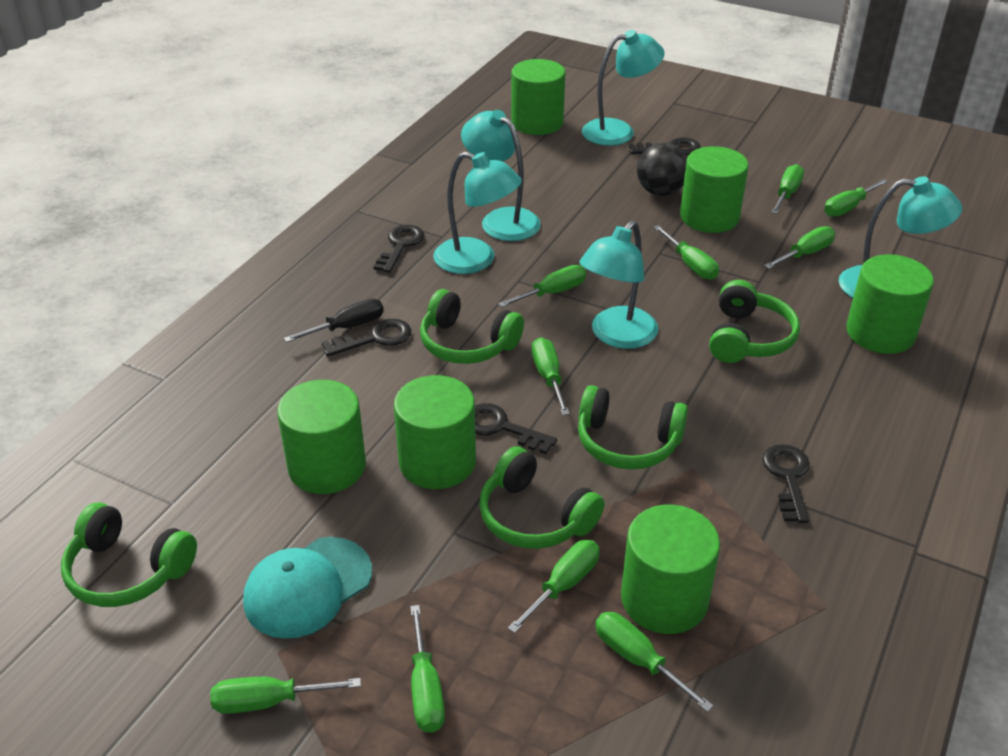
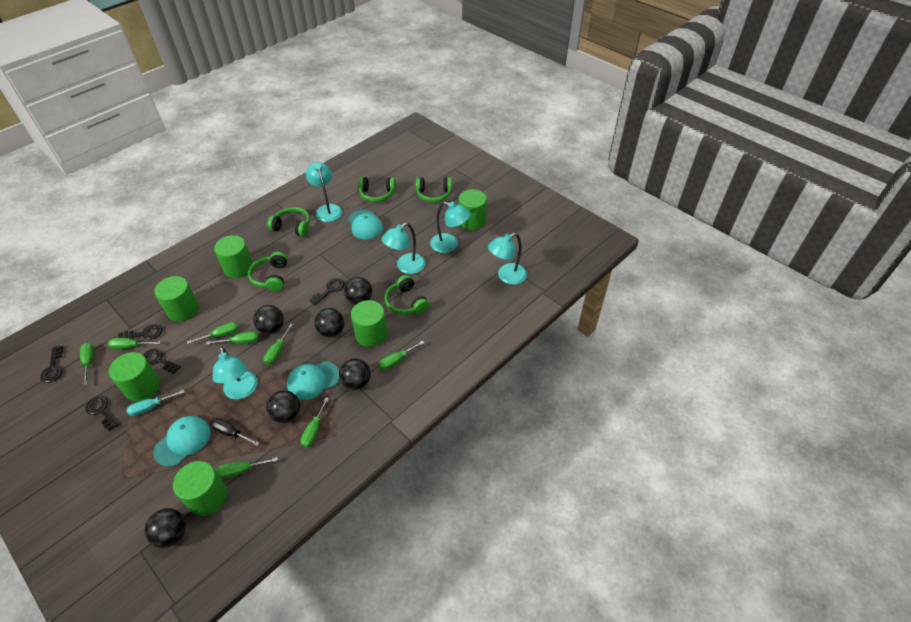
black ball: 1 -> 6
green screwdriver: 10 -> 8
turquoise cap: 1 -> 3
turquoise screwdriver: 0 -> 1

